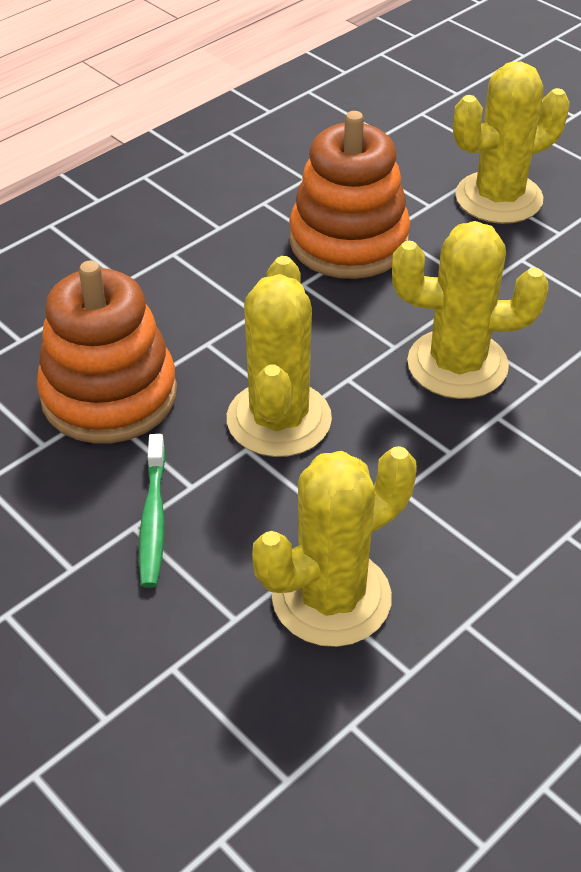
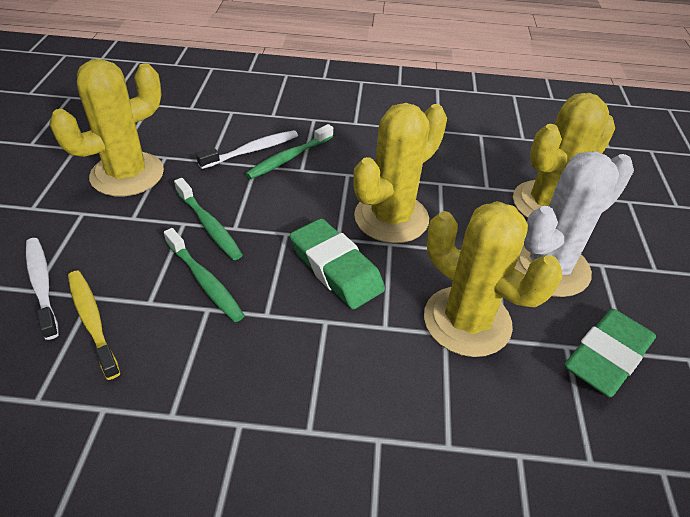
green eraser: 0 -> 2
green toothbrush: 1 -> 3
orange stacking toy: 2 -> 0
white cactus: 0 -> 1
white toothbrush: 0 -> 2
yellow toothbrush: 0 -> 1

